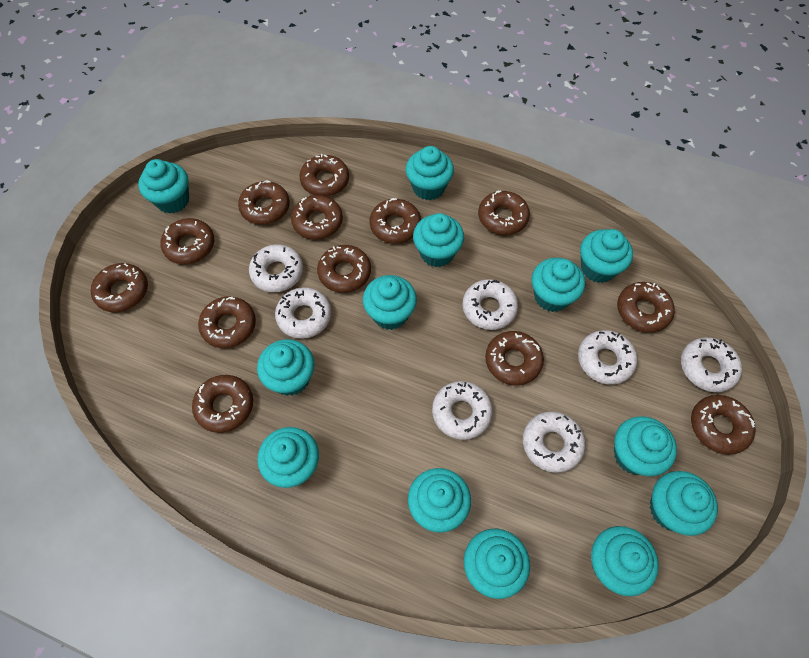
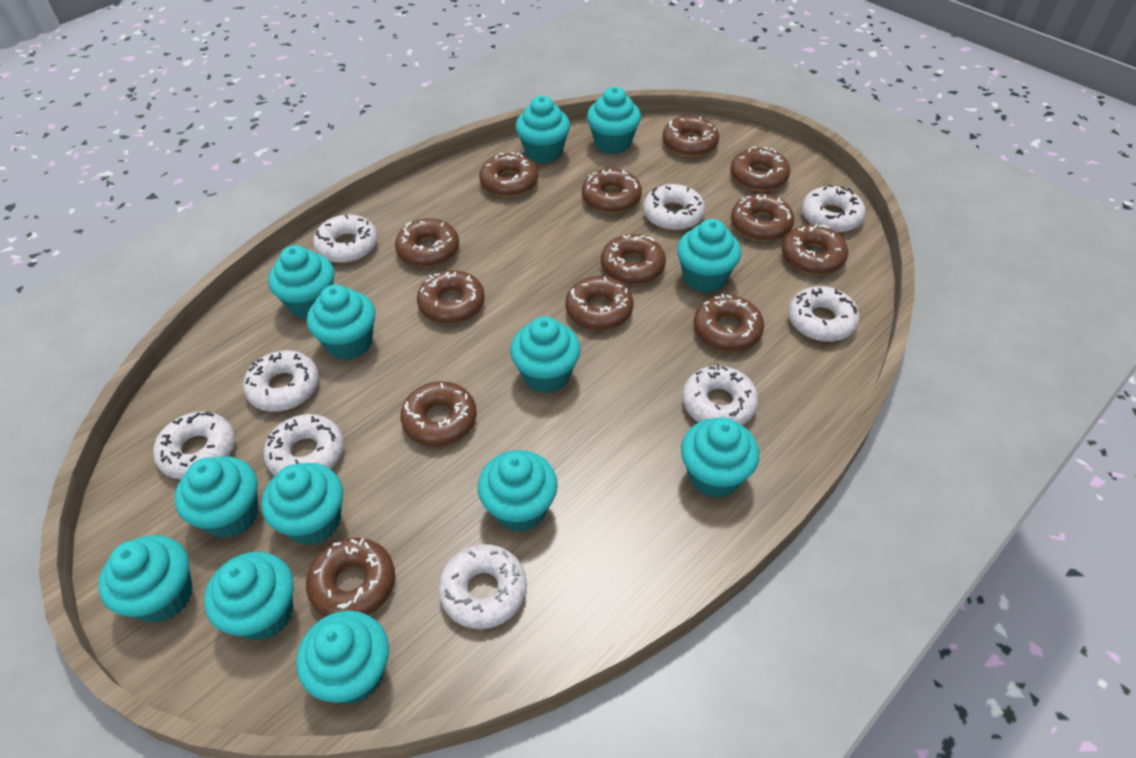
white donut: 7 -> 9

